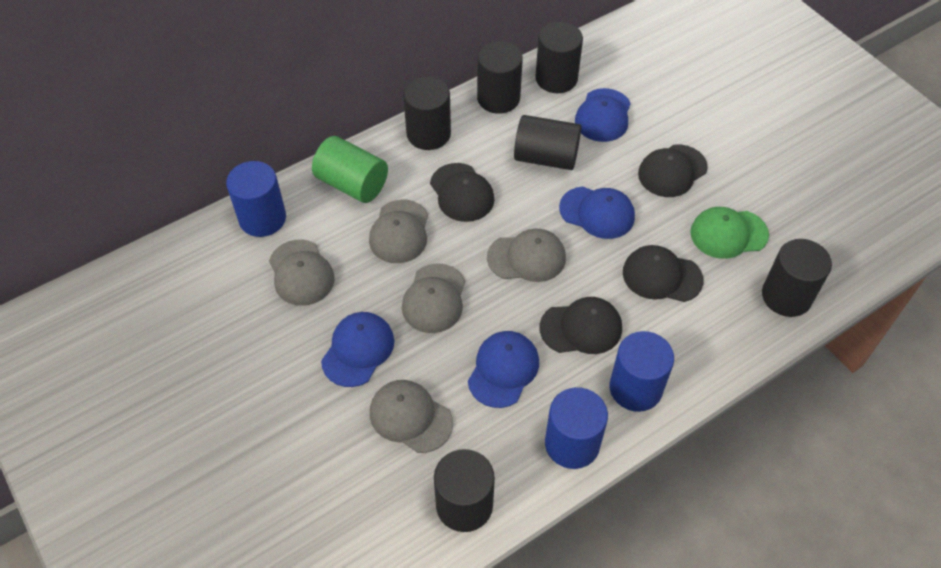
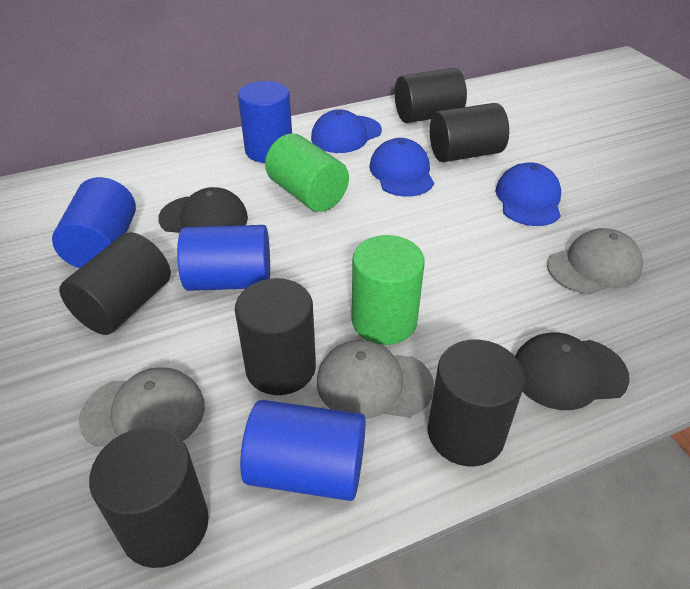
black cap: 4 -> 2
blue cap: 4 -> 3
blue cylinder: 3 -> 4
green cap: 1 -> 0
green cylinder: 1 -> 2
grey cap: 5 -> 3

